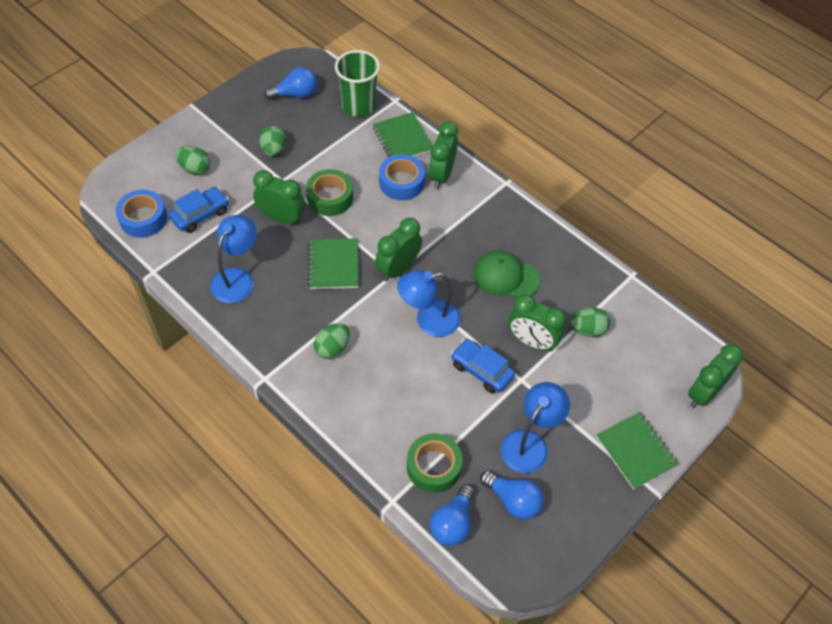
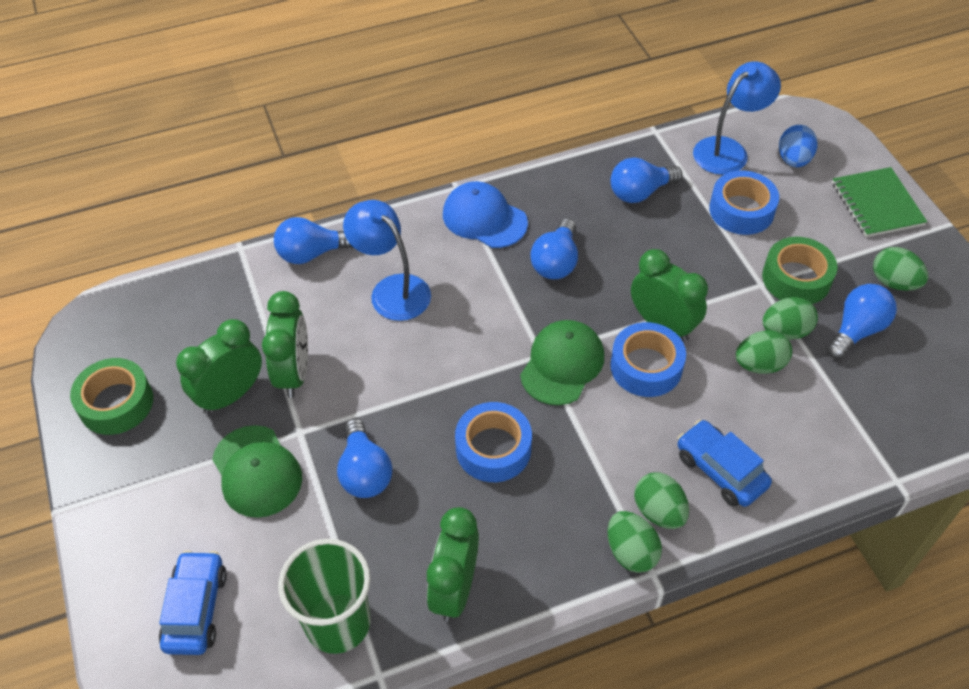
blue cap: 0 -> 1
blue egg: 0 -> 1
blue lamp: 3 -> 2
blue light bulb: 3 -> 5
blue tape: 2 -> 3
green cap: 1 -> 2
green clock: 5 -> 4
green egg: 4 -> 5
green notebook: 3 -> 1

